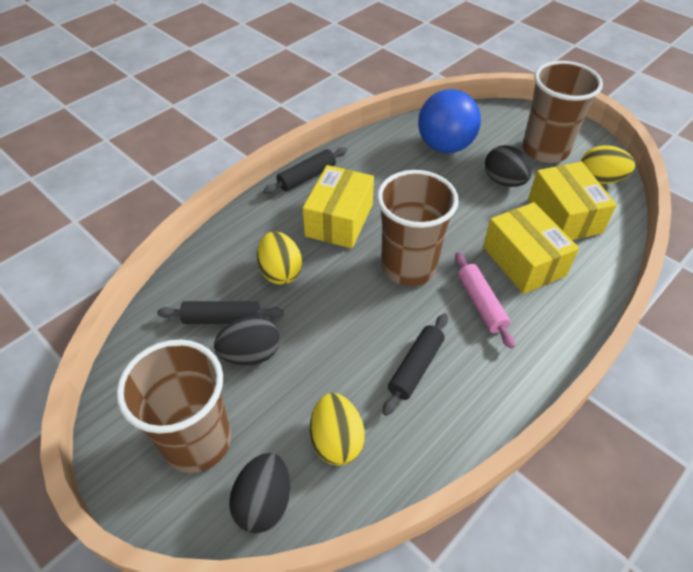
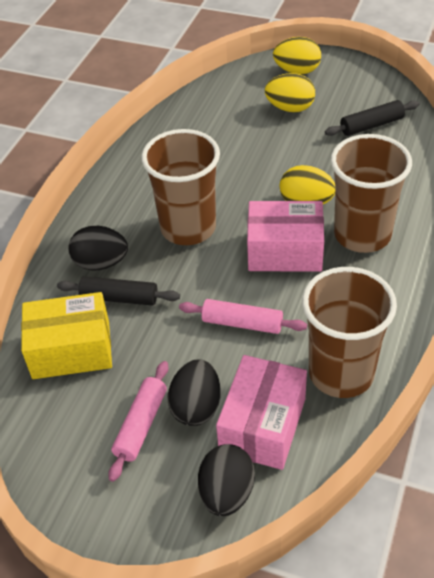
black rolling pin: 3 -> 2
blue ball: 1 -> 0
pink box: 0 -> 2
pink rolling pin: 1 -> 2
yellow box: 3 -> 1

